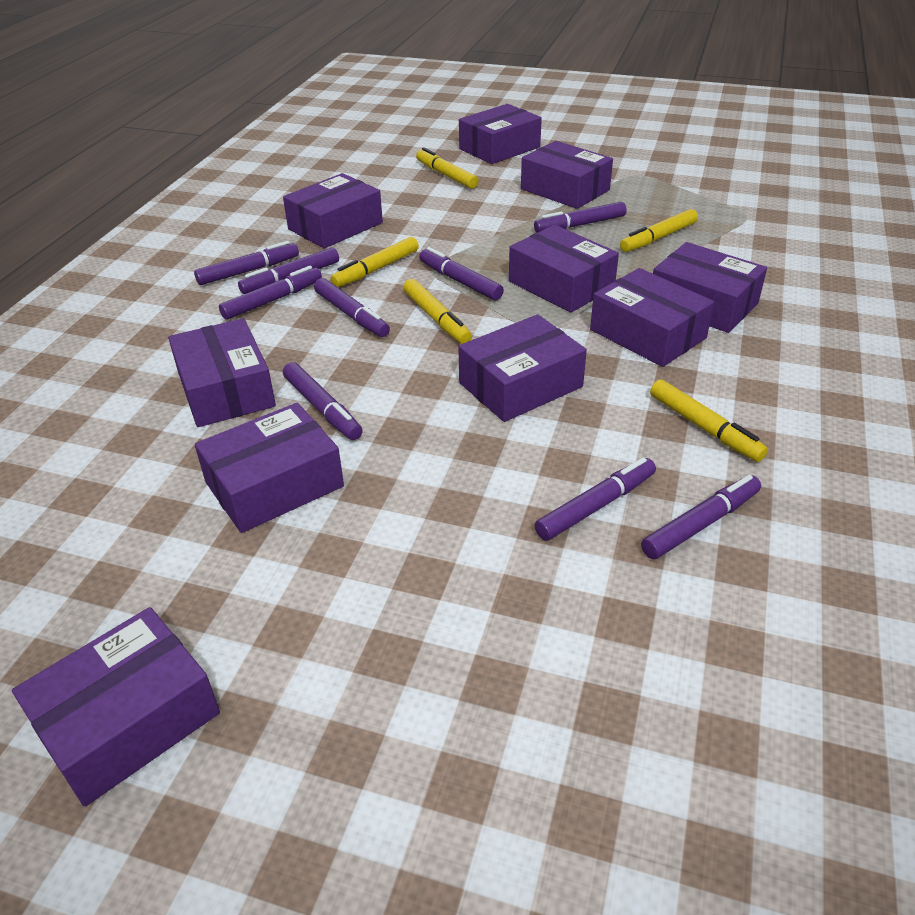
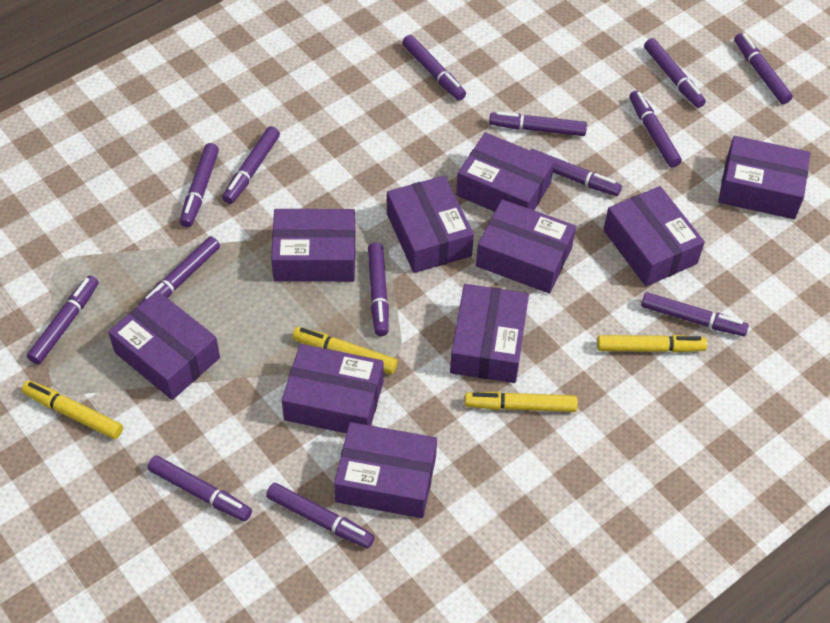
purple marker: 9 -> 14
yellow marker: 5 -> 4

